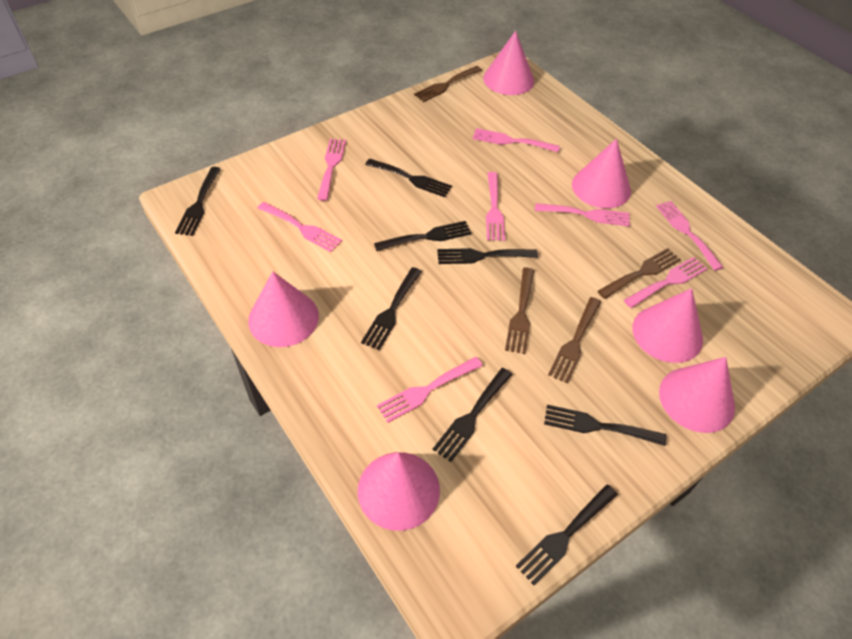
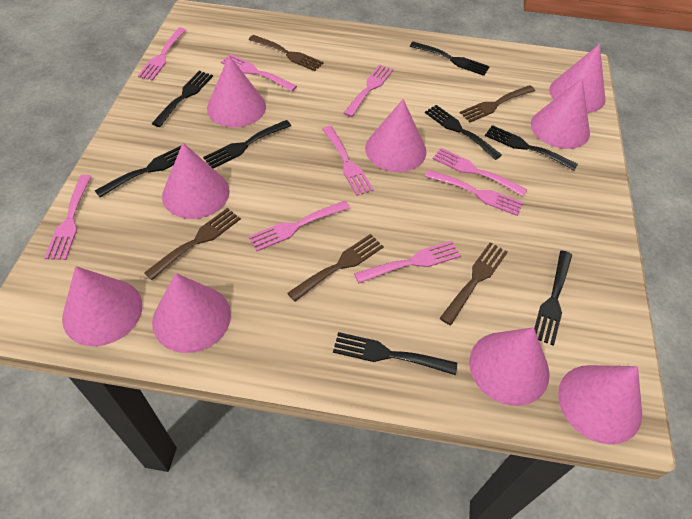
brown fork: 4 -> 5
pink cone: 6 -> 9
pink fork: 8 -> 9

